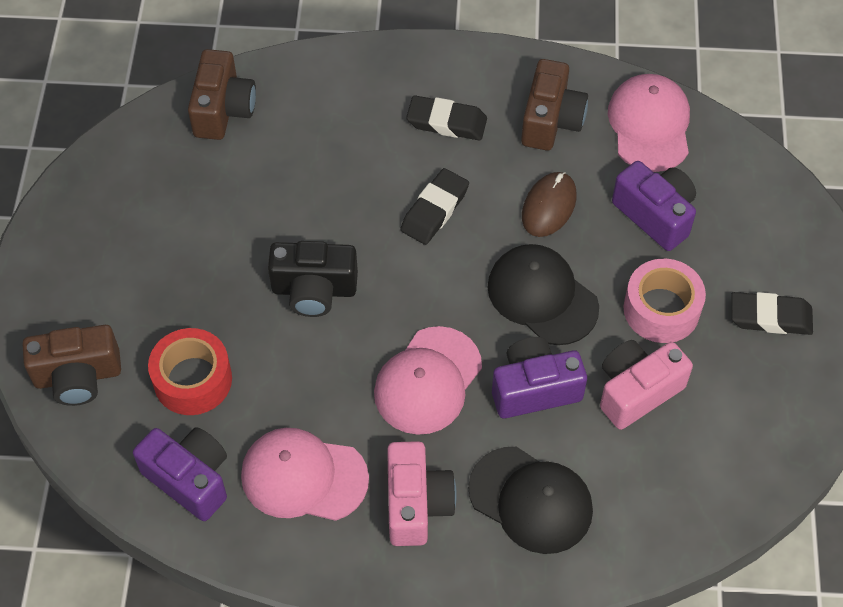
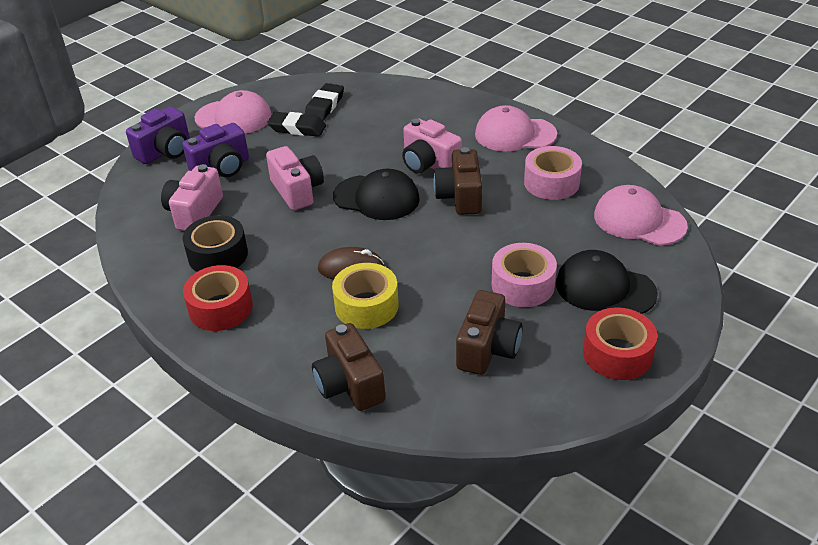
black camera: 1 -> 0
black eraser: 3 -> 2
black tape: 0 -> 1
pink camera: 2 -> 3
pink tape: 1 -> 2
purple camera: 3 -> 2
red tape: 1 -> 2
yellow tape: 0 -> 1

